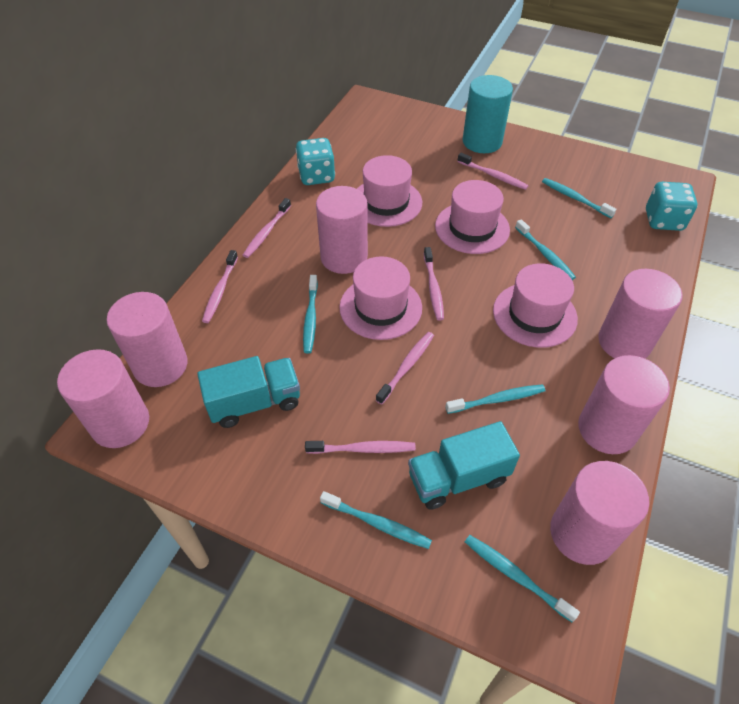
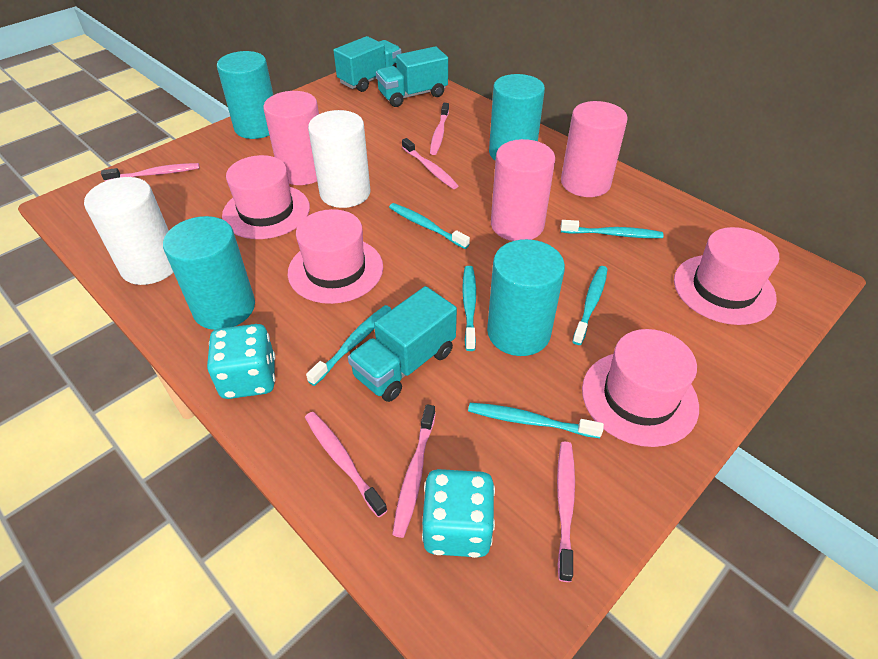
pink cylinder: 6 -> 3
turquoise cylinder: 1 -> 4
turquoise truck: 2 -> 3
white cylinder: 0 -> 2

